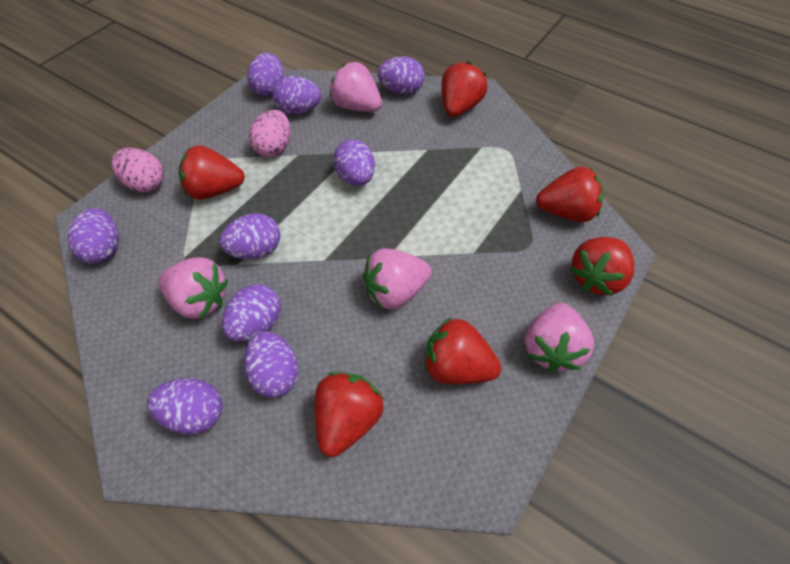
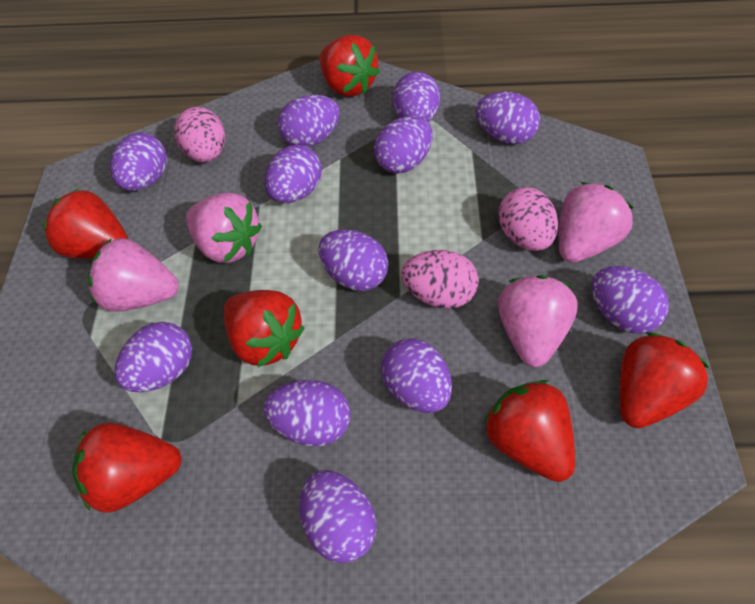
pink egg: 2 -> 3
purple egg: 9 -> 12

